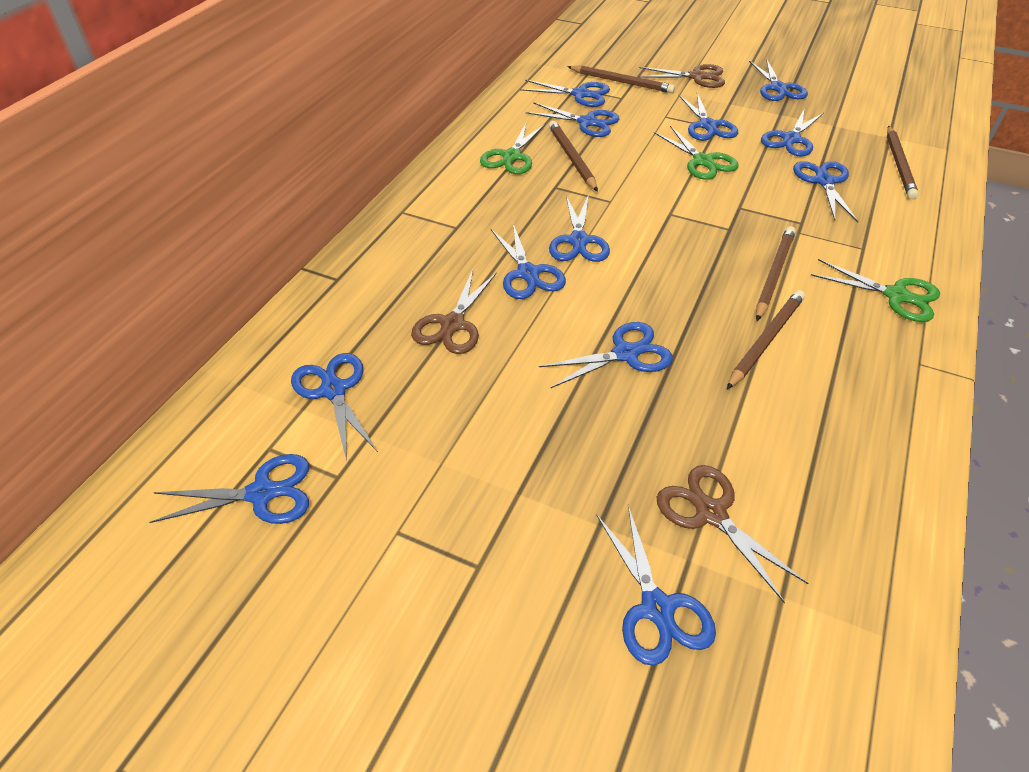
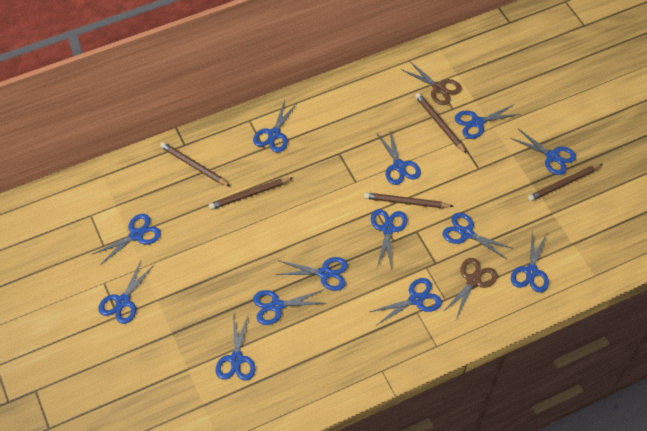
blue scissors: 12 -> 13
brown scissors: 3 -> 2
green scissors: 3 -> 0

